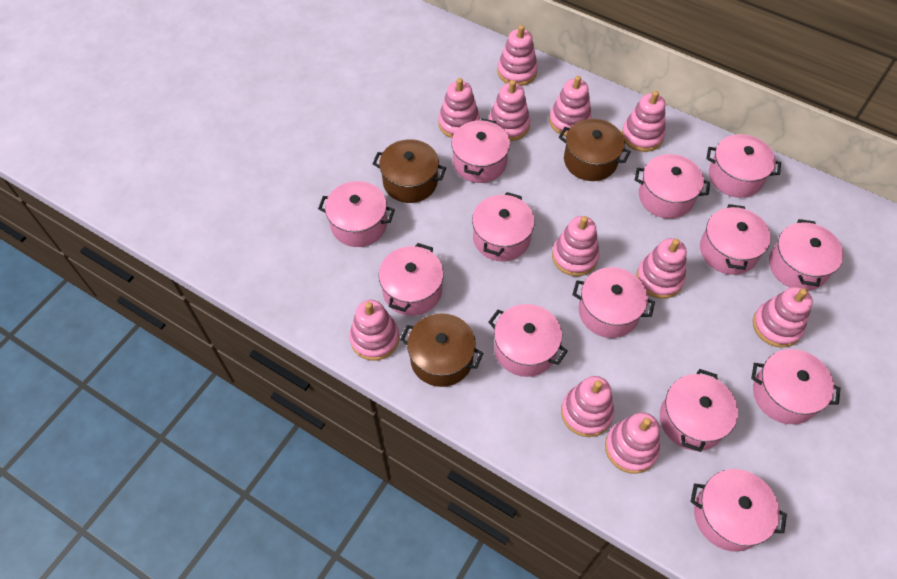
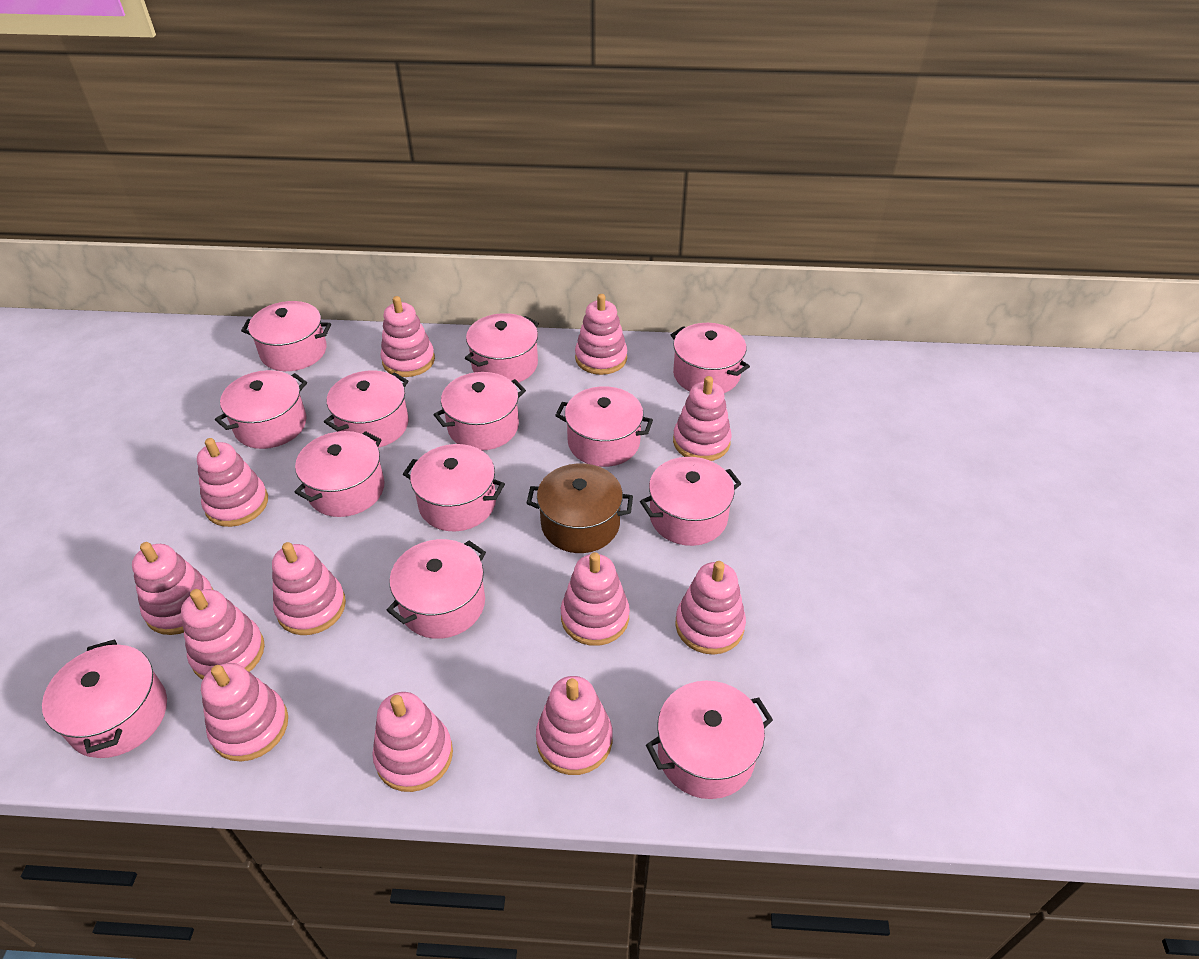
brown pot: 3 -> 1
pink stacking toy: 11 -> 12

